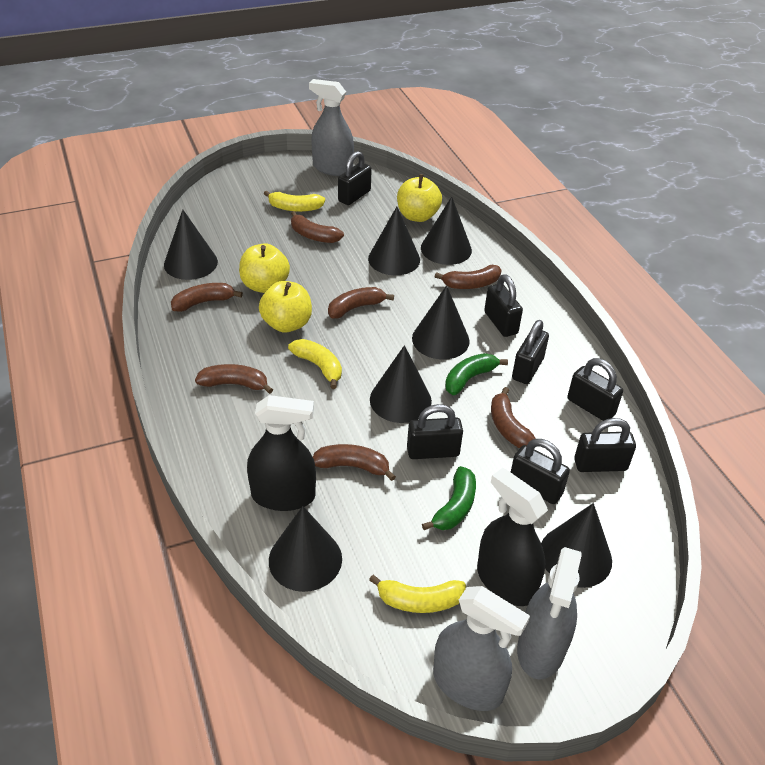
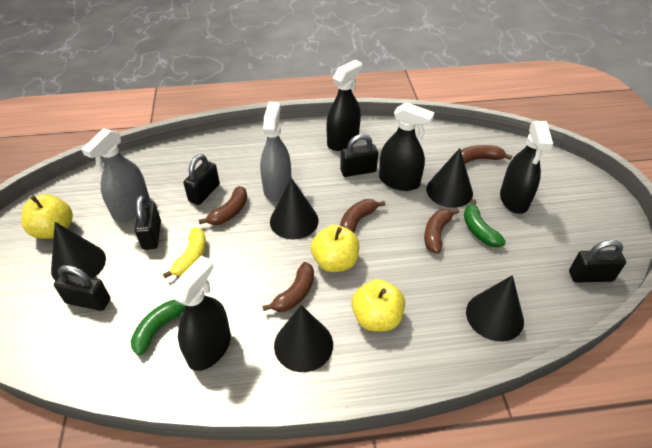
black cone: 7 -> 5
black padlock: 7 -> 5
black spray bottle: 2 -> 4
brown banana: 7 -> 5
grey spray bottle: 3 -> 2
yellow banana: 3 -> 1

